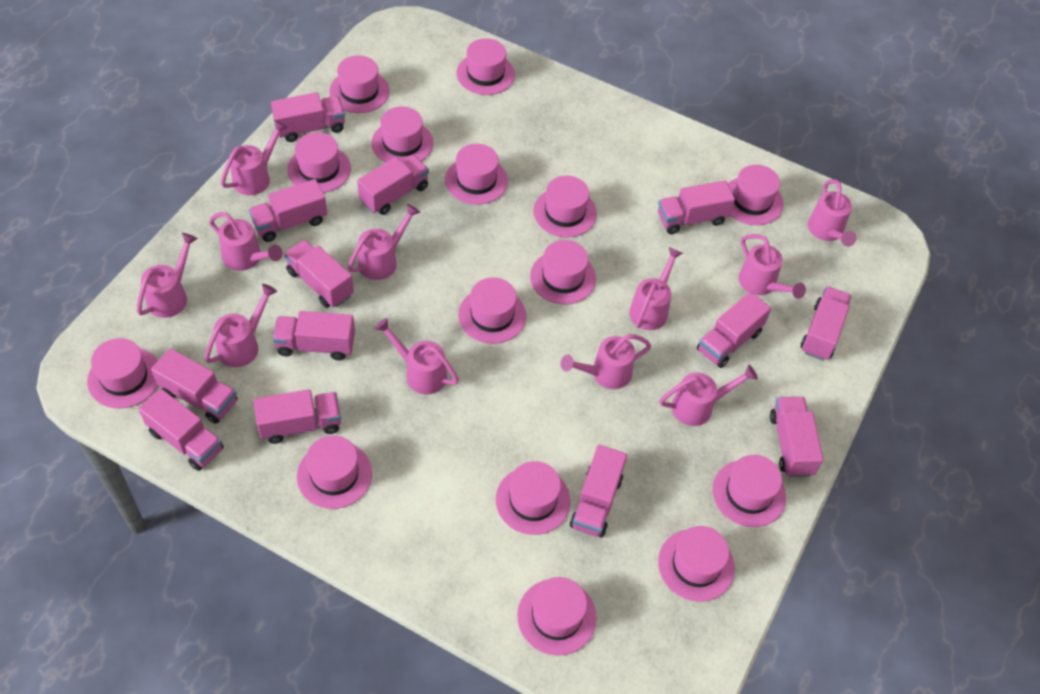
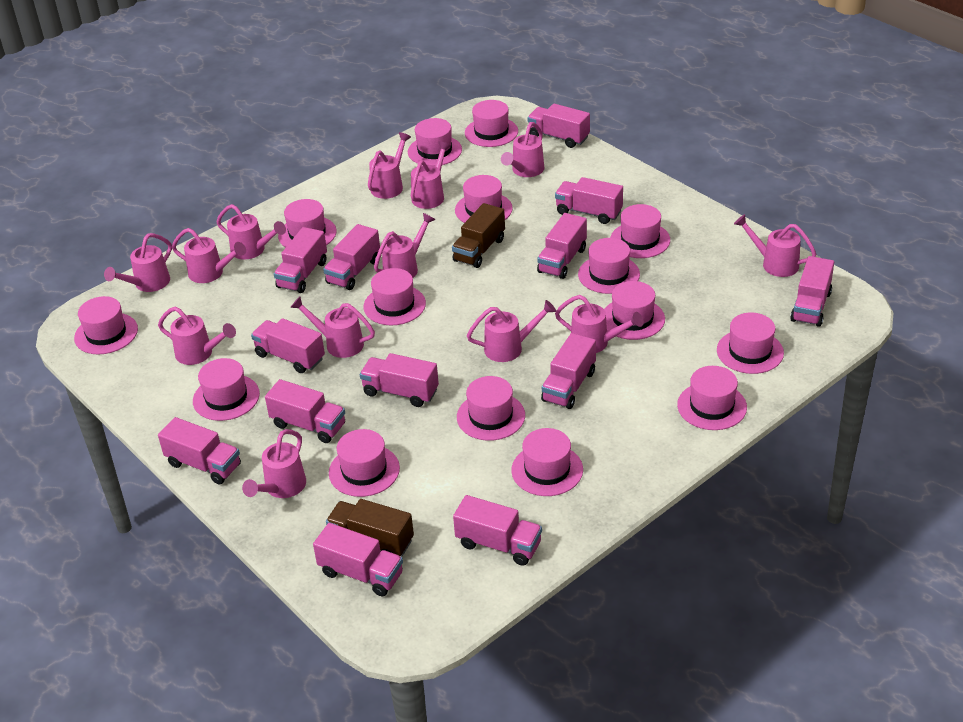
brown truck: 0 -> 2
pink watering can: 11 -> 13

